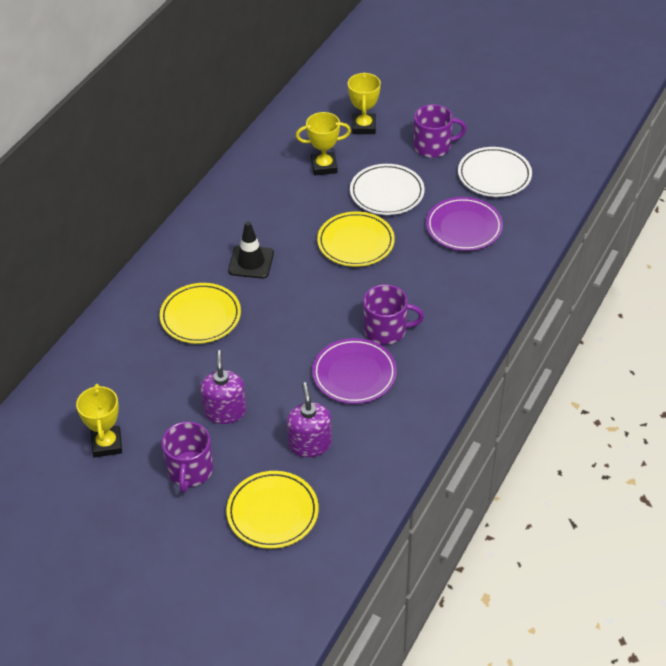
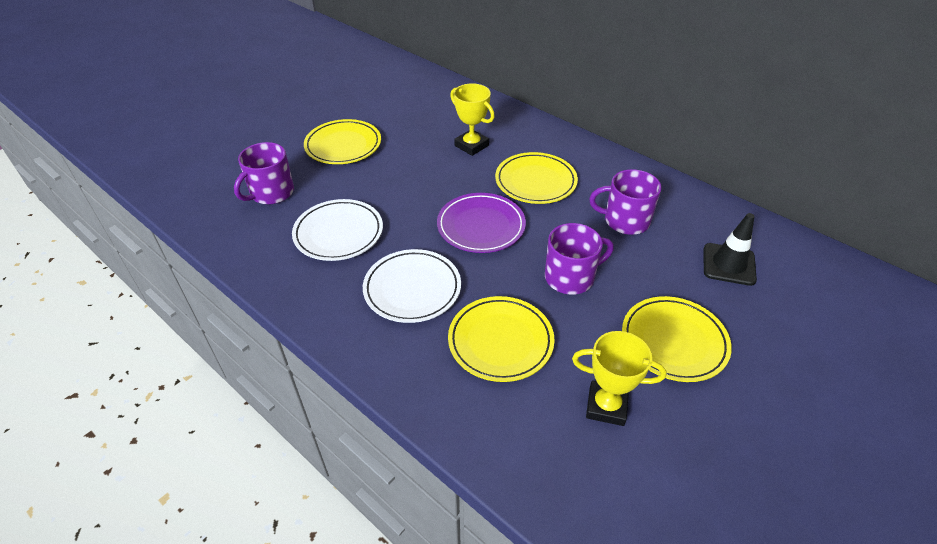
purple plate: 2 -> 1
purple soap dispenser: 2 -> 0
yellow plate: 3 -> 4
yellow trophy: 3 -> 2

